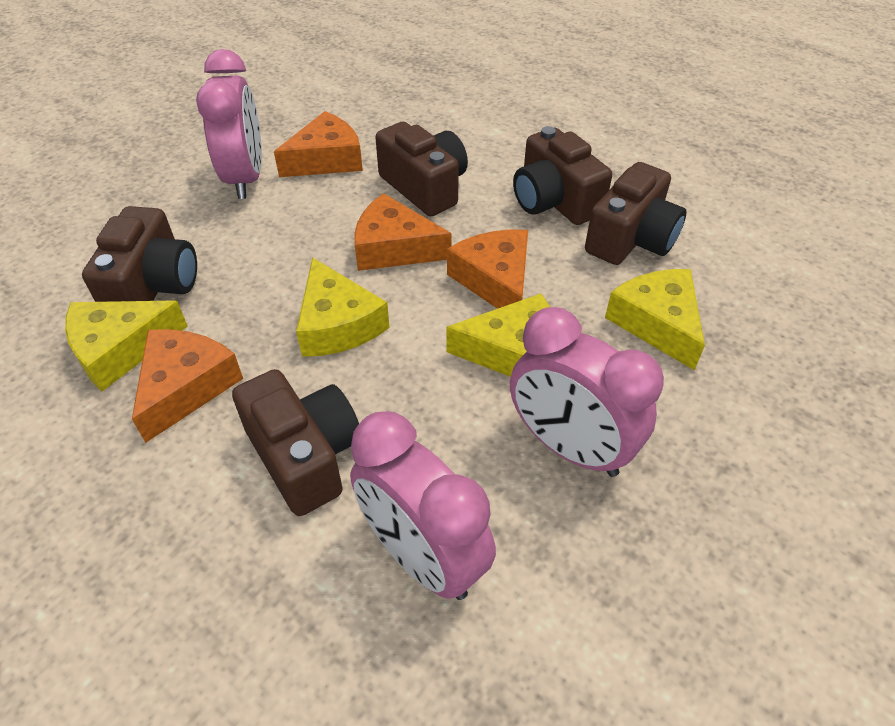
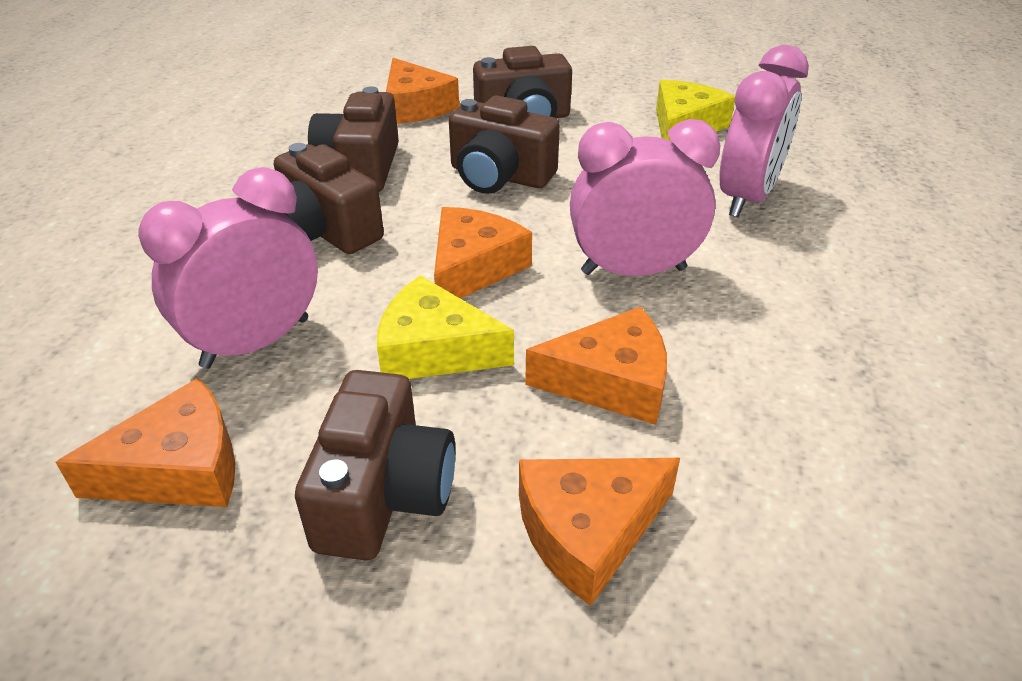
orange cheese: 4 -> 5
yellow cheese: 4 -> 2

